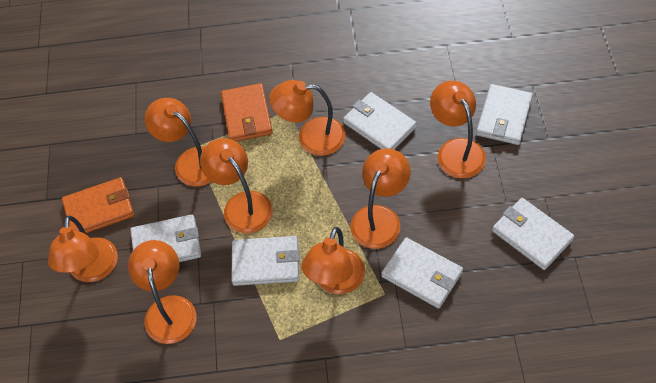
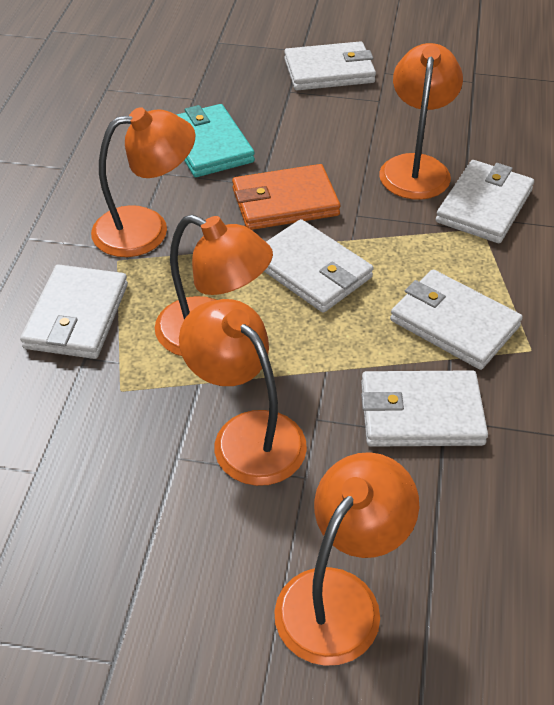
orange lamp: 8 -> 5
orange wallet: 2 -> 1
turquoise wallet: 0 -> 1

